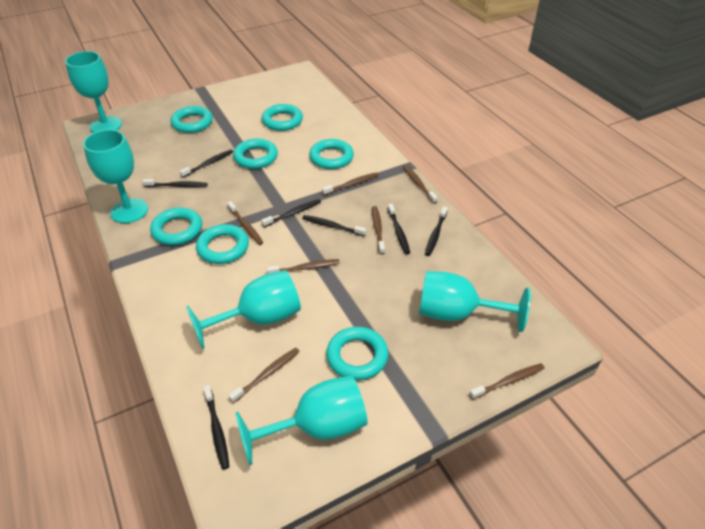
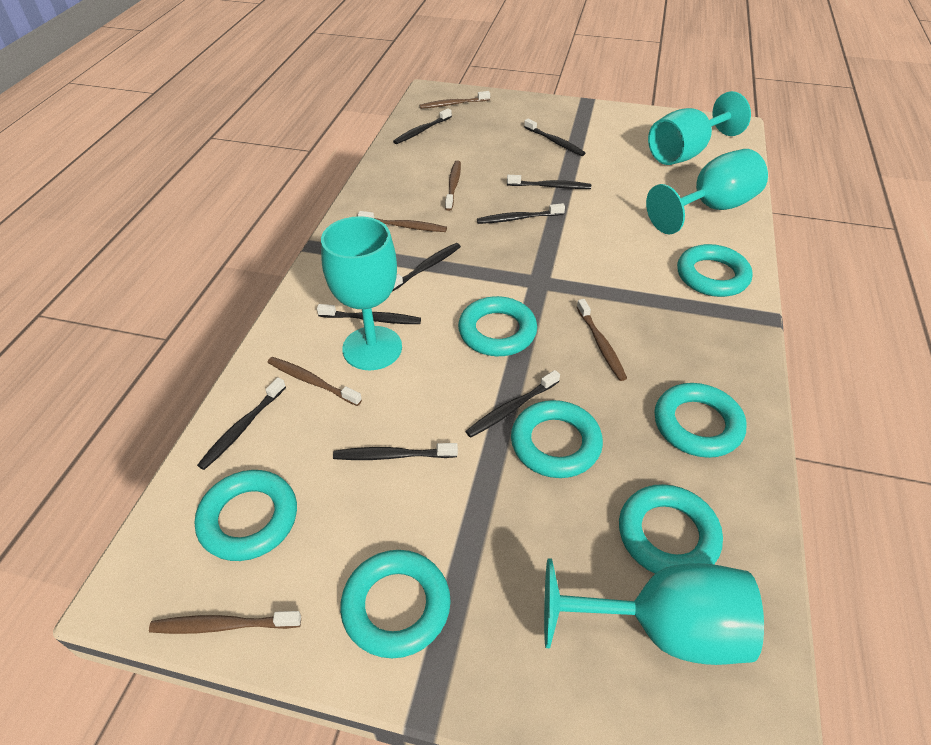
black toothbrush: 7 -> 9
brown toothbrush: 7 -> 6
turquoise goblet: 5 -> 4

